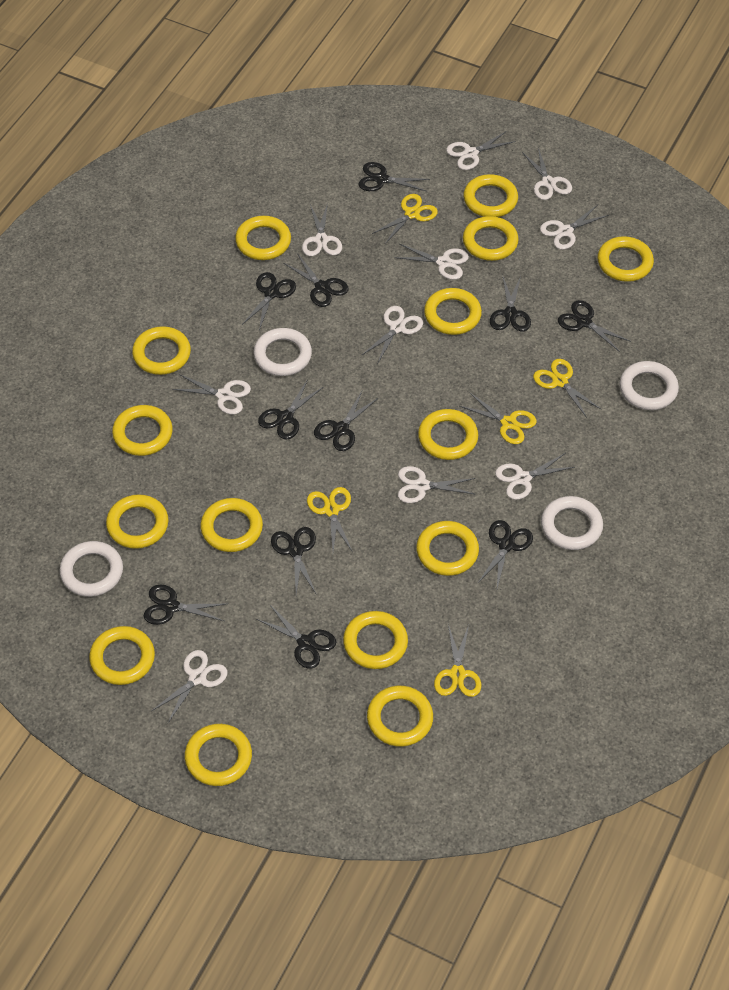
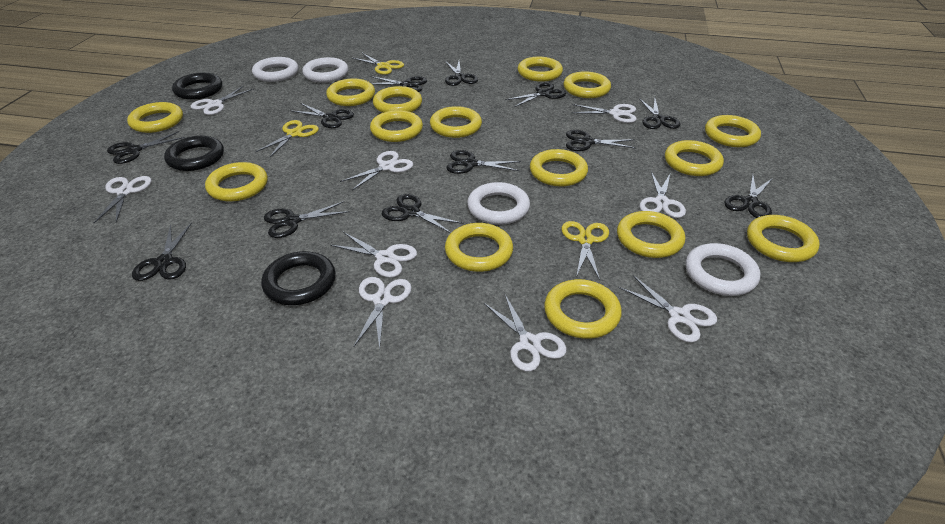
black ring: 0 -> 3
black scissors: 11 -> 12
white scissors: 10 -> 9
yellow scissors: 5 -> 3

